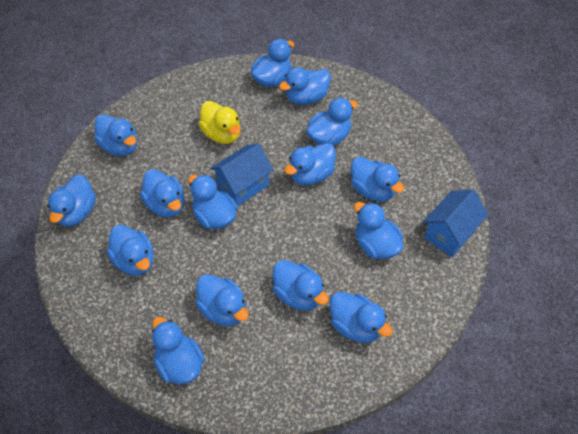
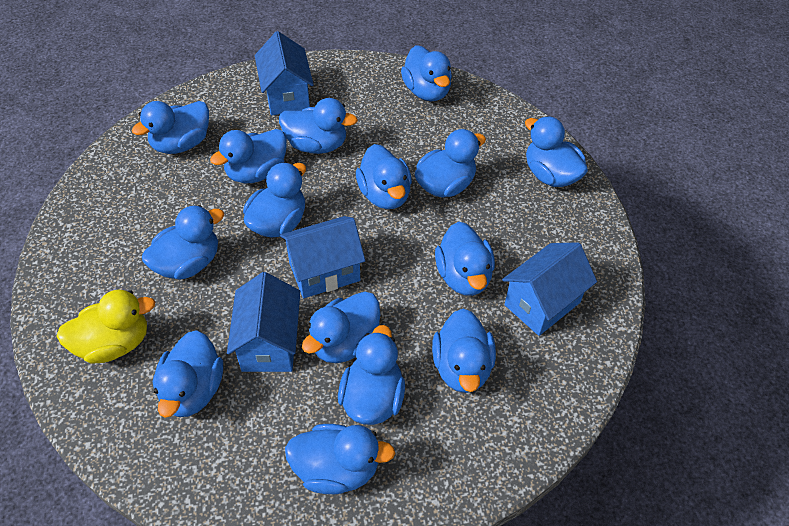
blue house: 2 -> 4

